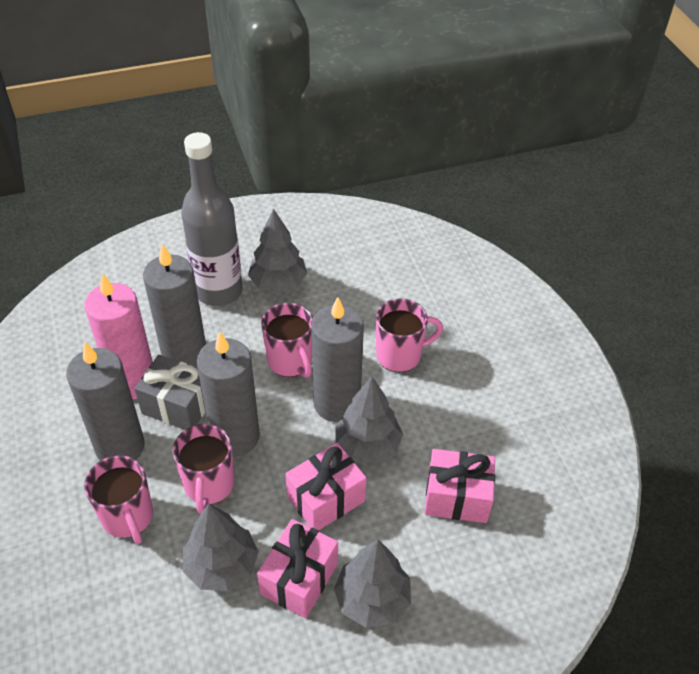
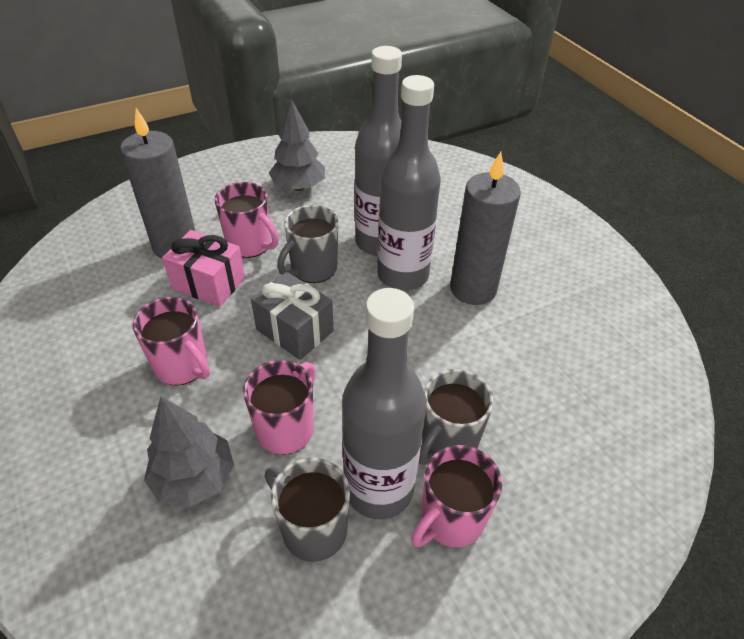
grey bottle: 1 -> 3
grey candle: 4 -> 2
grey mug: 0 -> 3
grey tree: 4 -> 2
pink candle: 1 -> 0
pink gift: 3 -> 1

